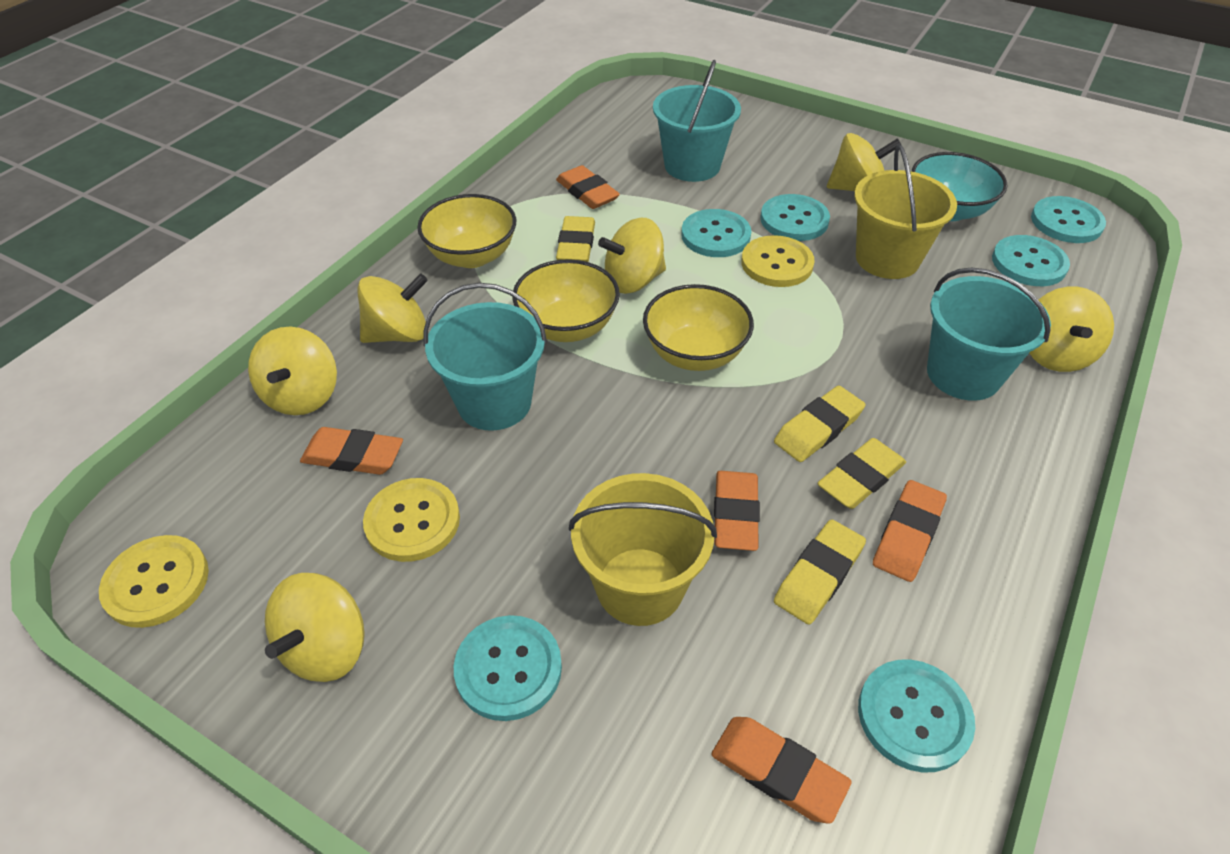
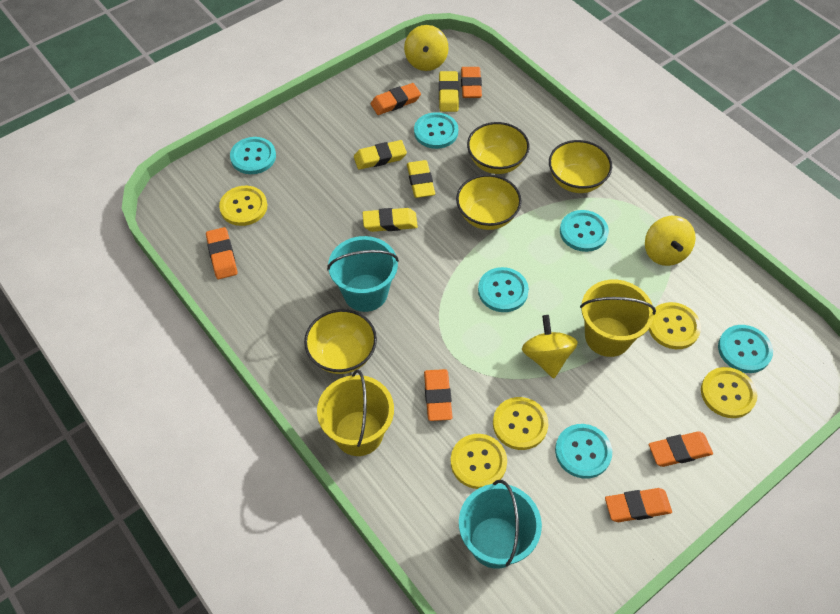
orange eraser: 5 -> 6
turquoise bowl: 1 -> 0
turquoise bucket: 3 -> 2
yellow bowl: 3 -> 4
yellow button: 3 -> 5
yellow spinning top: 6 -> 3

